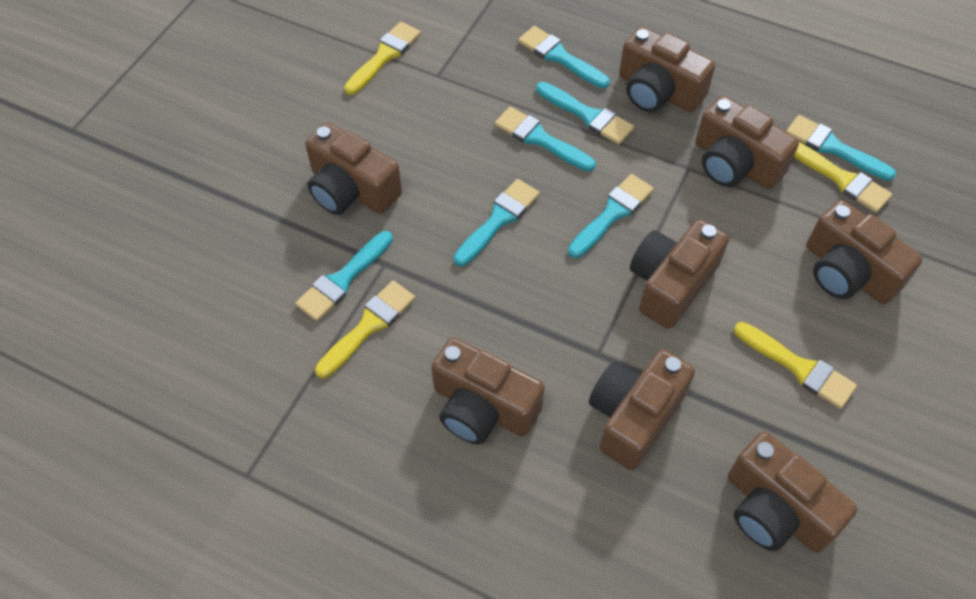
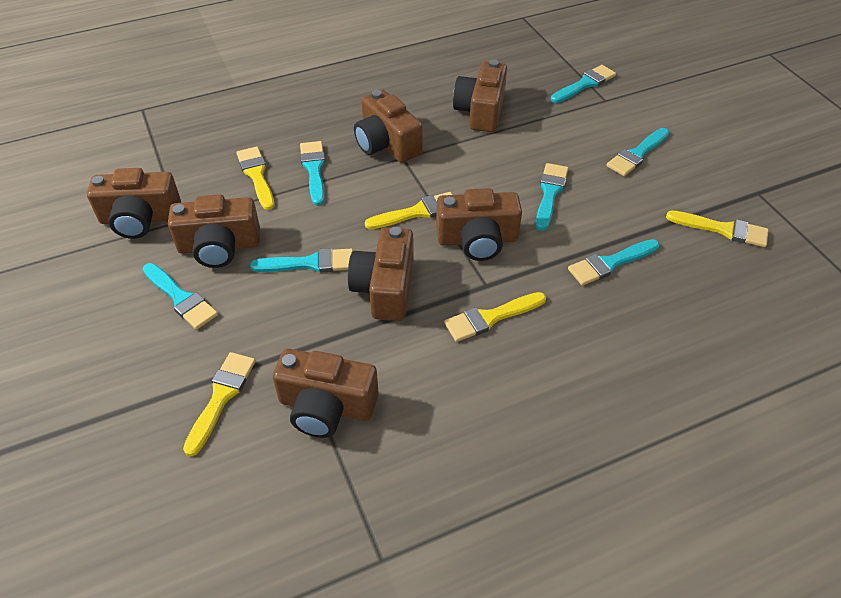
brown camera: 8 -> 7
yellow brush: 4 -> 5

